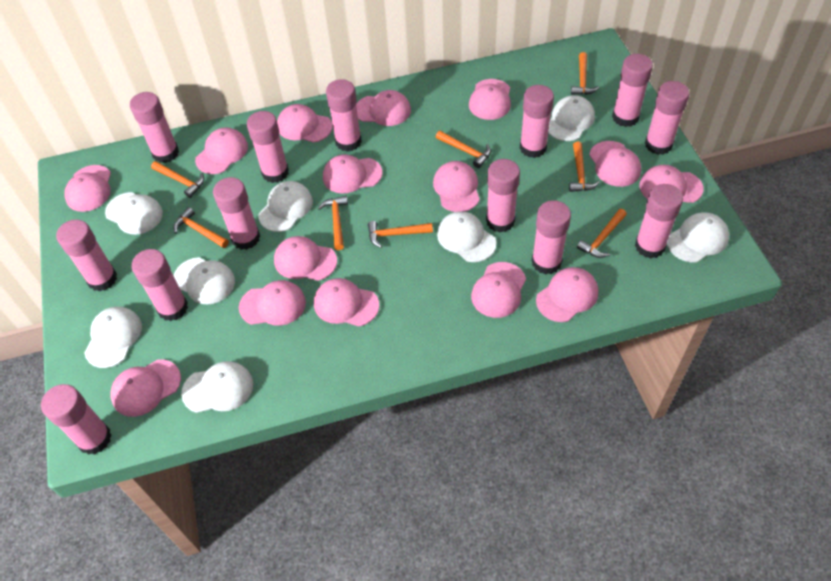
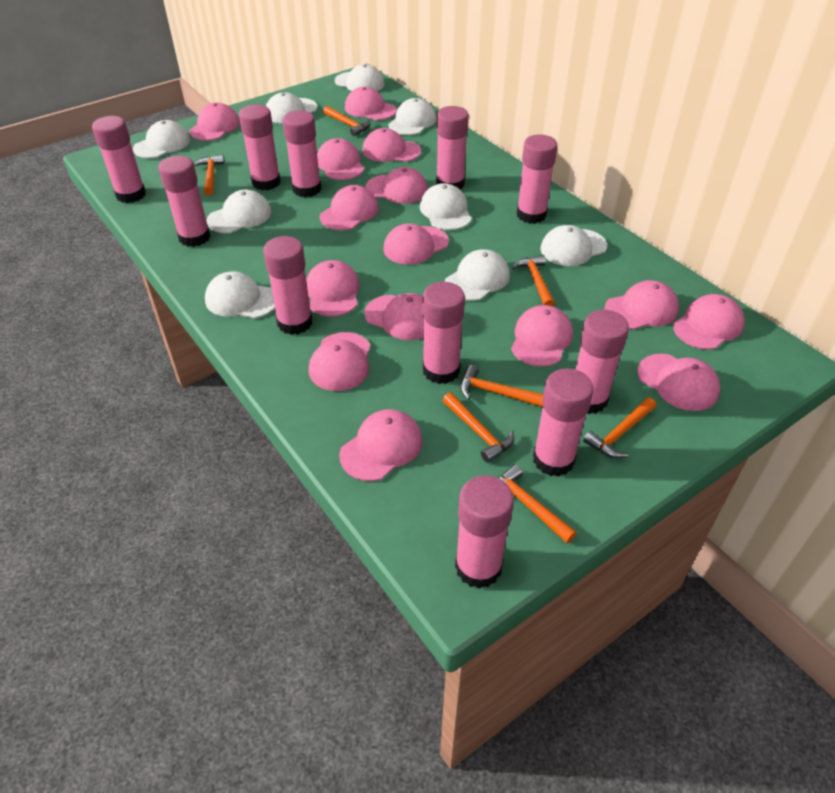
orange hammer: 8 -> 7
pink glue stick: 13 -> 11
white cap: 8 -> 9

